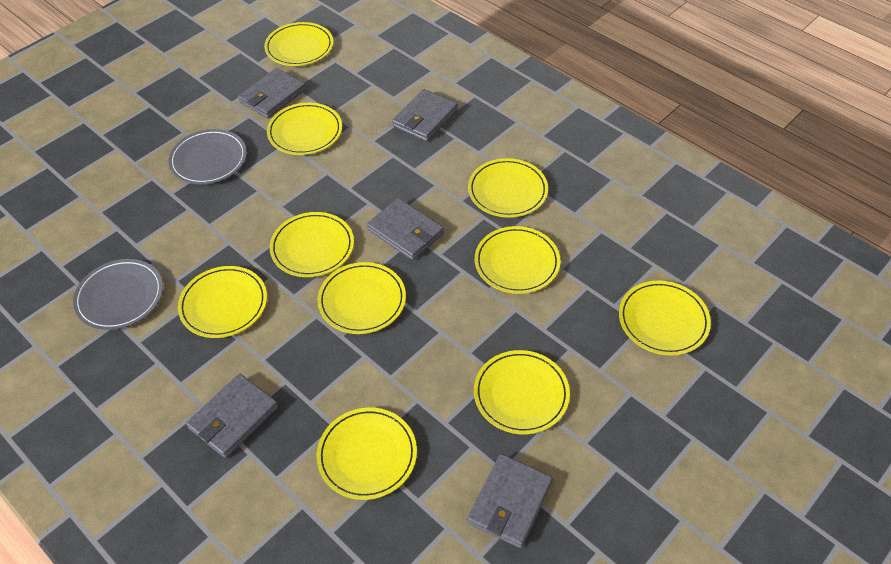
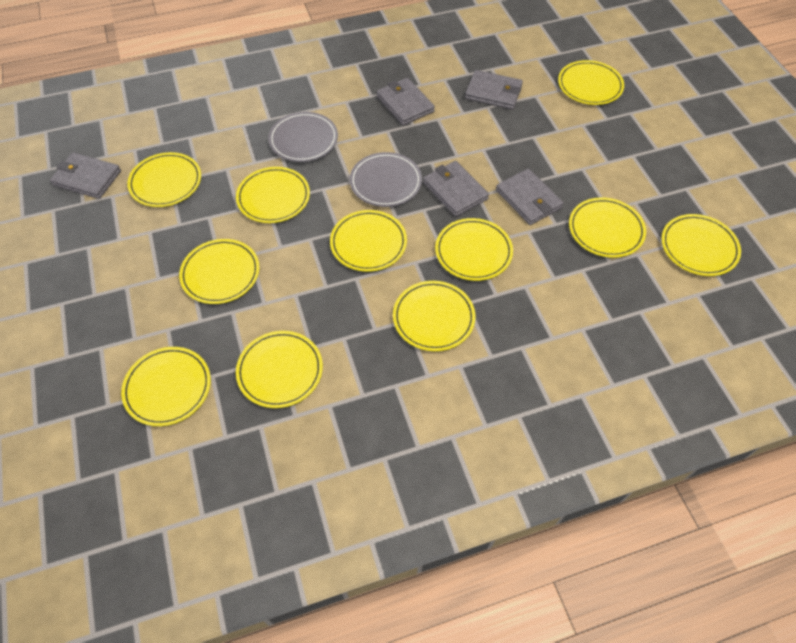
yellow plate: 10 -> 11

